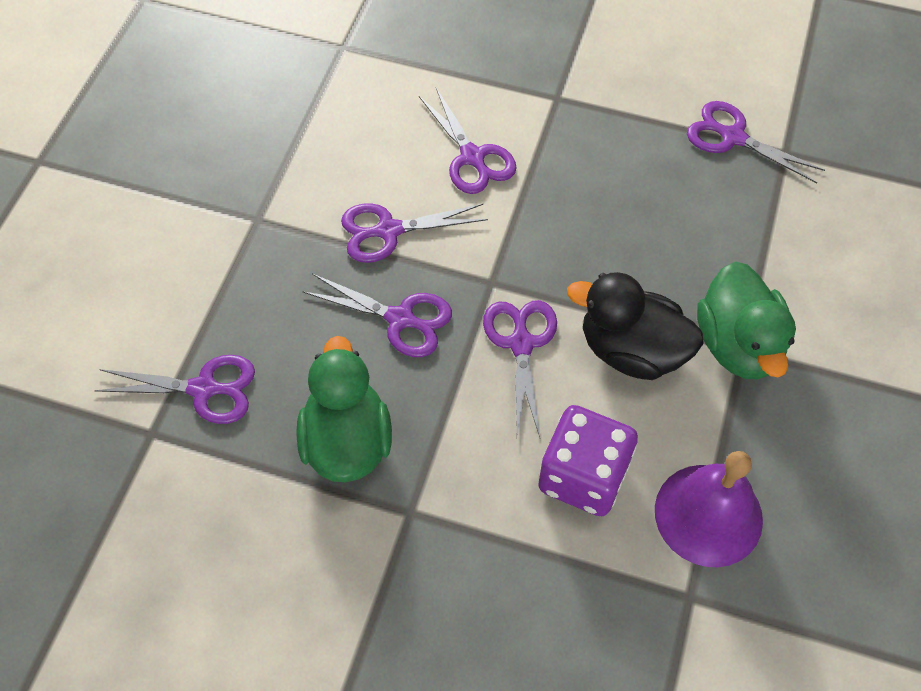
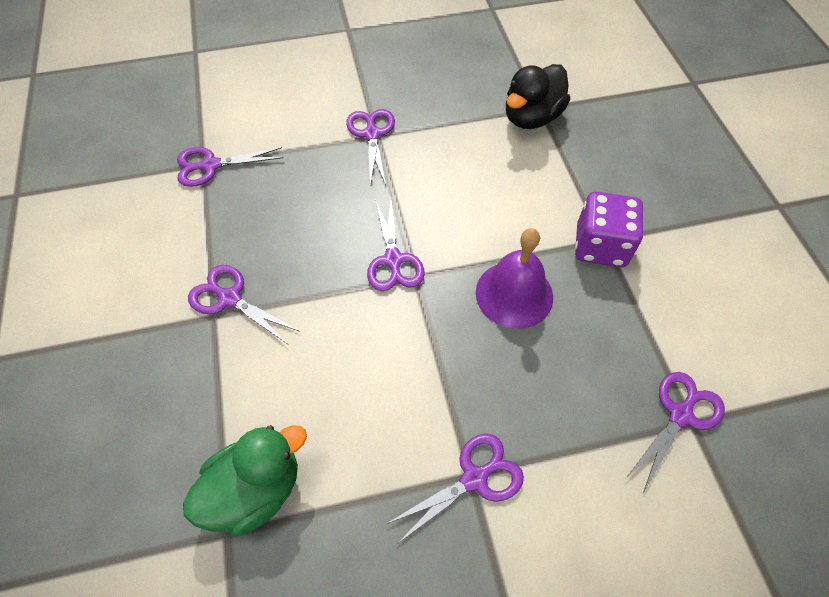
green duck: 2 -> 1

